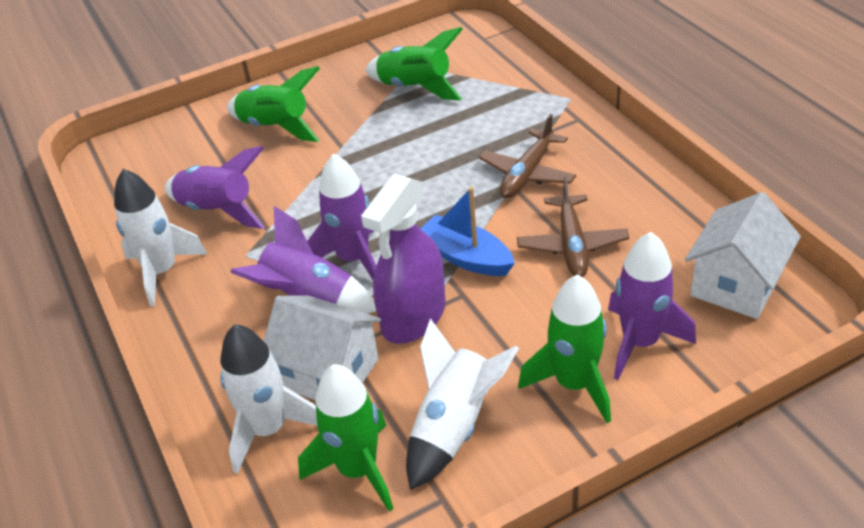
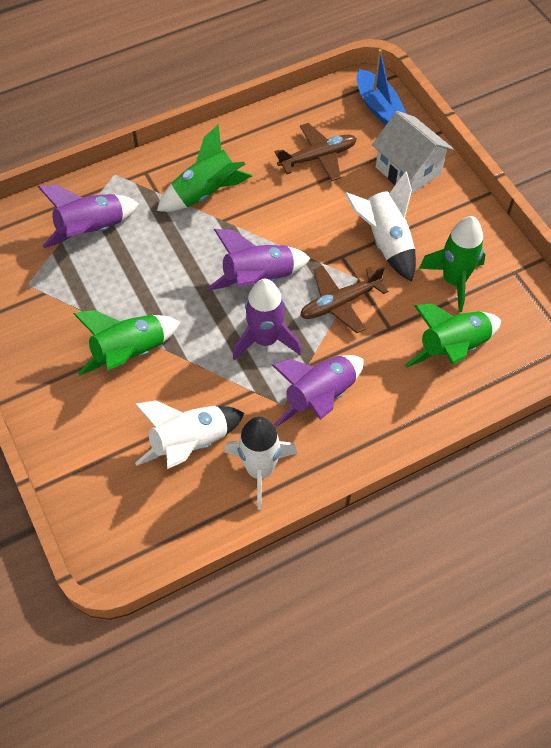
purple spray bottle: 1 -> 0
white house: 2 -> 1

